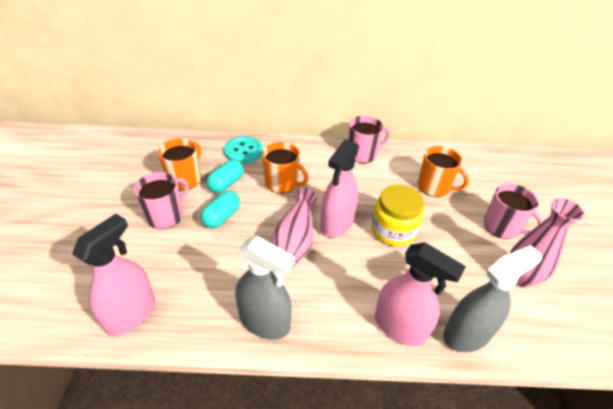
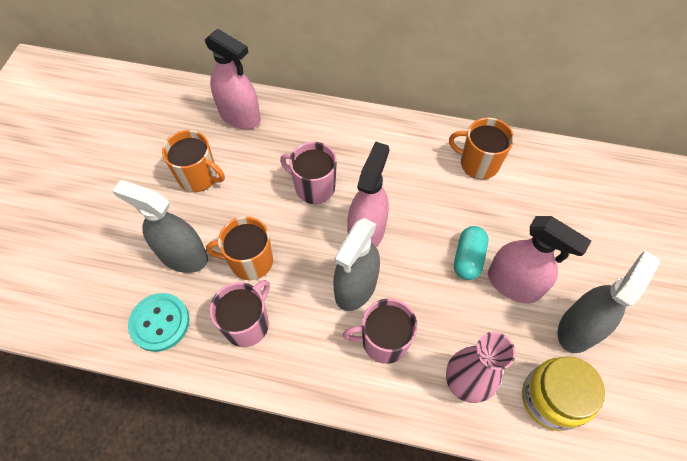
grey spray bottle: 2 -> 3
pink vase: 2 -> 1
turquoise capsule: 2 -> 1

